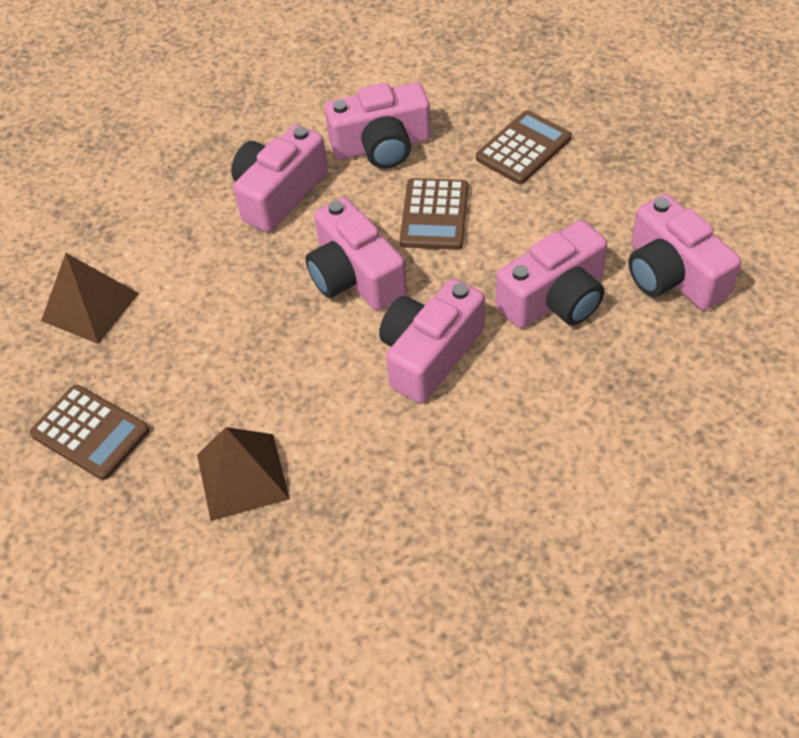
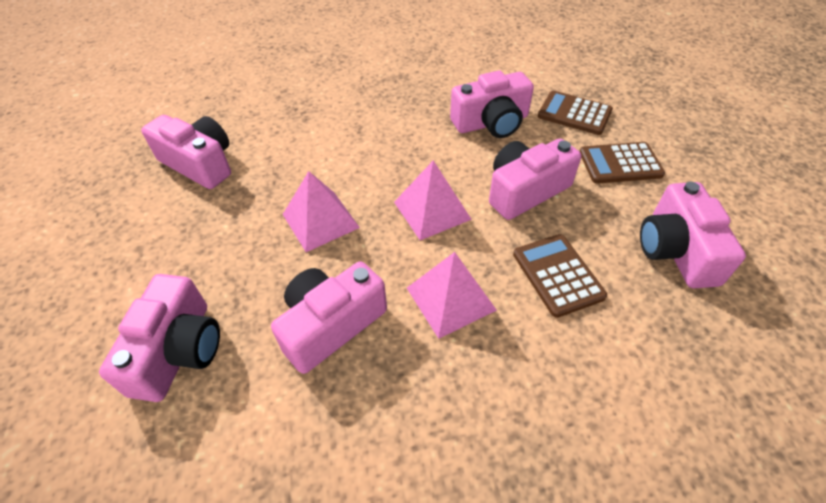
brown pyramid: 2 -> 0
pink pyramid: 0 -> 3

